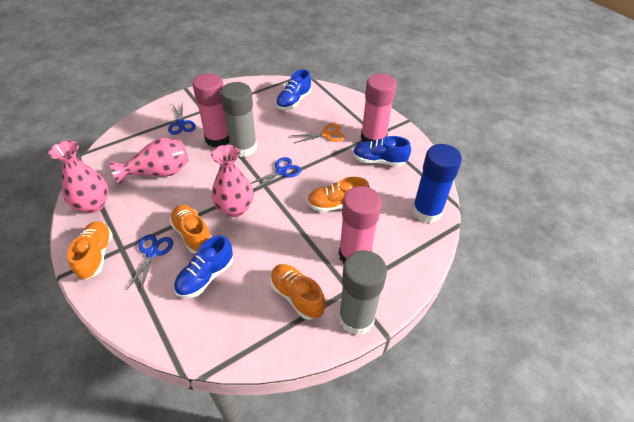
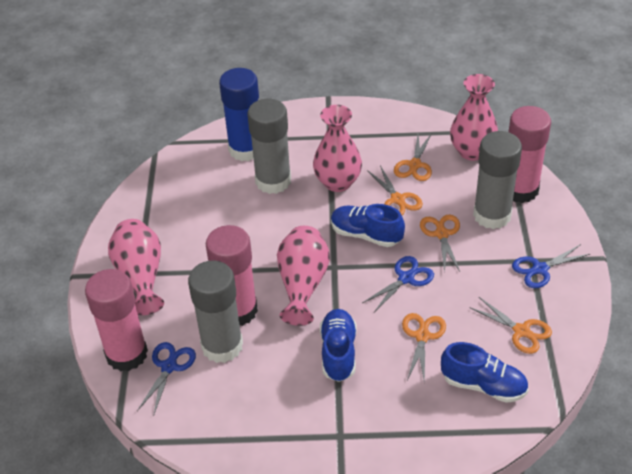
grey glue stick: 2 -> 3
orange scissors: 1 -> 5
orange shoe: 4 -> 0
pink vase: 3 -> 4

